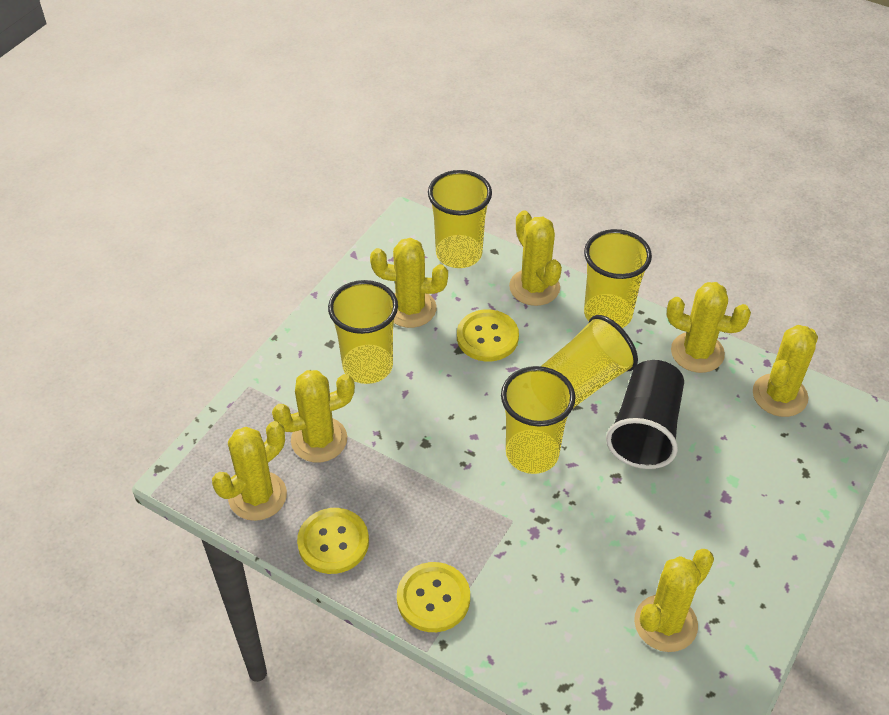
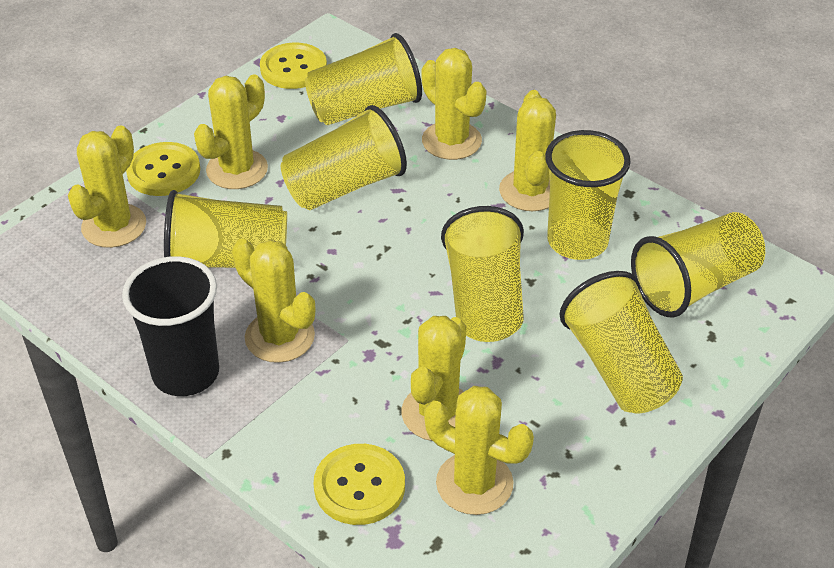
yellow cup: 5 -> 7

